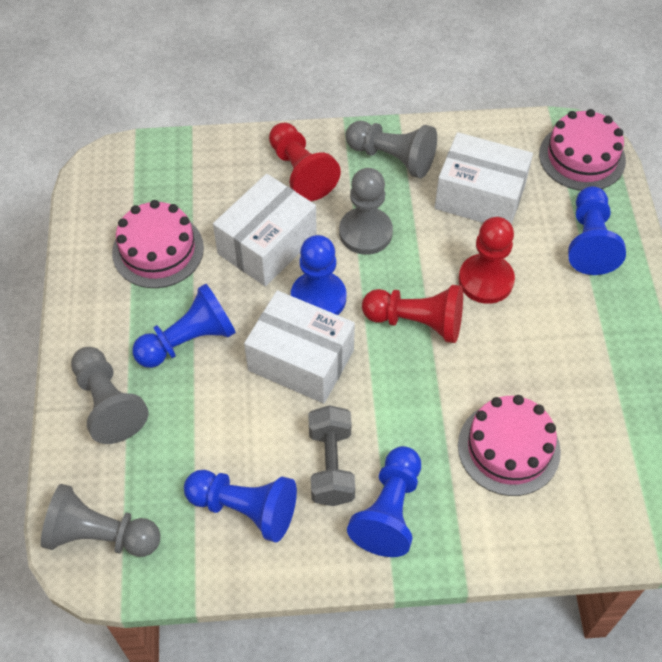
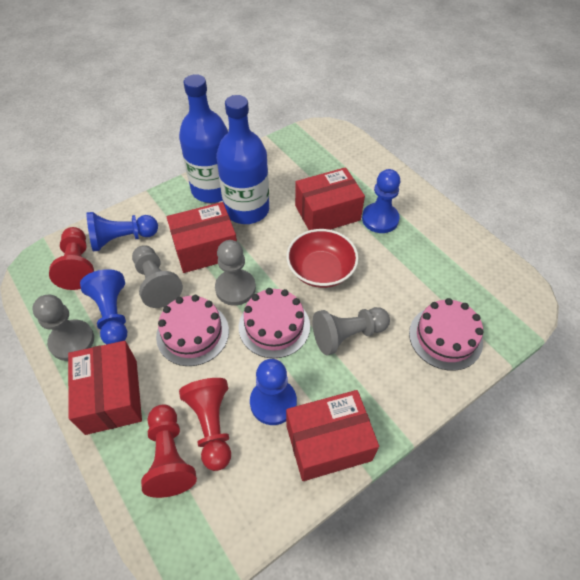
blue bottle: 0 -> 2
blue pawn: 5 -> 4
grey dumbbell: 1 -> 0
red bowl: 0 -> 1
red box: 0 -> 4
white box: 3 -> 0

